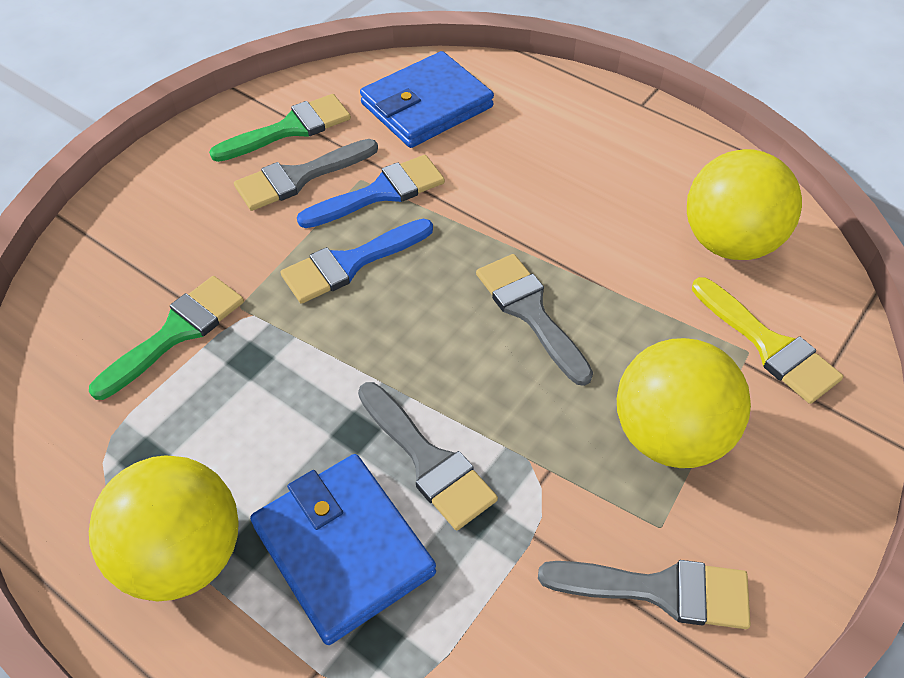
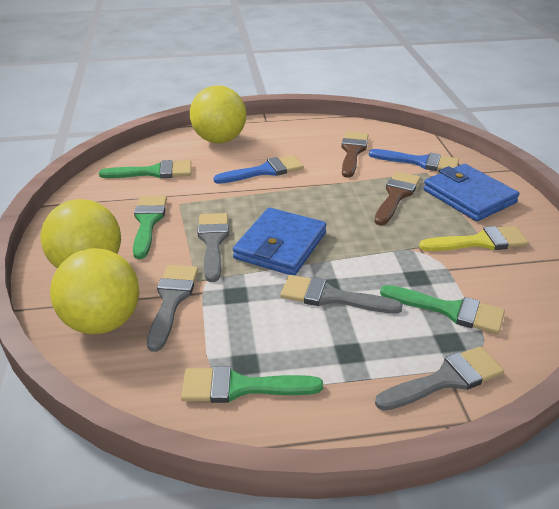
brown brush: 0 -> 2
green brush: 2 -> 4

